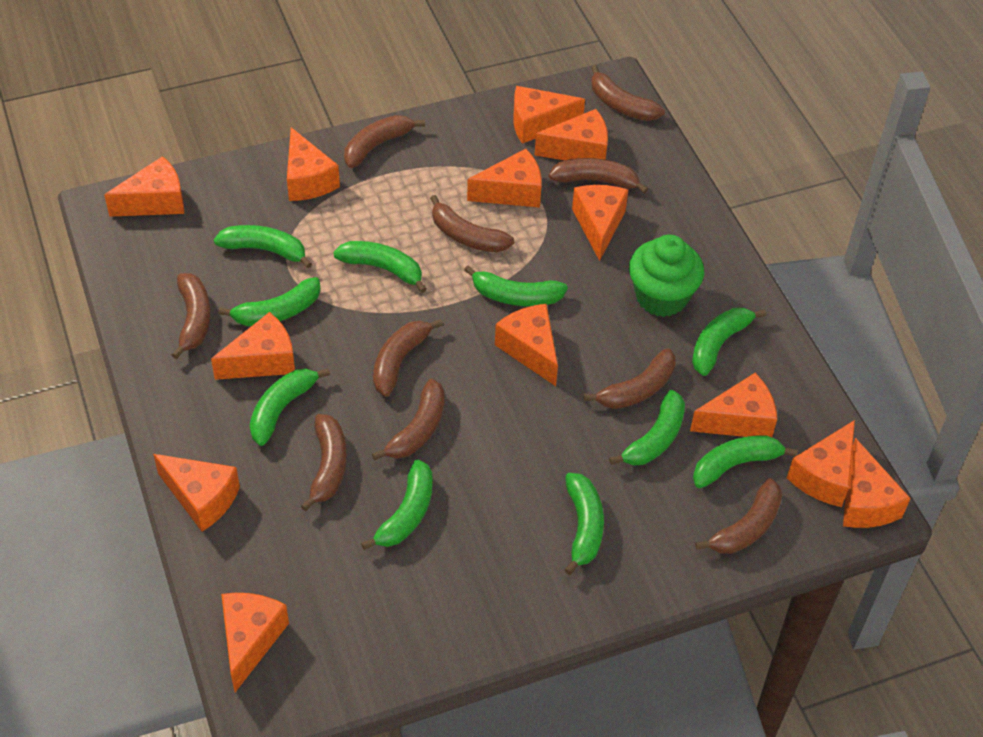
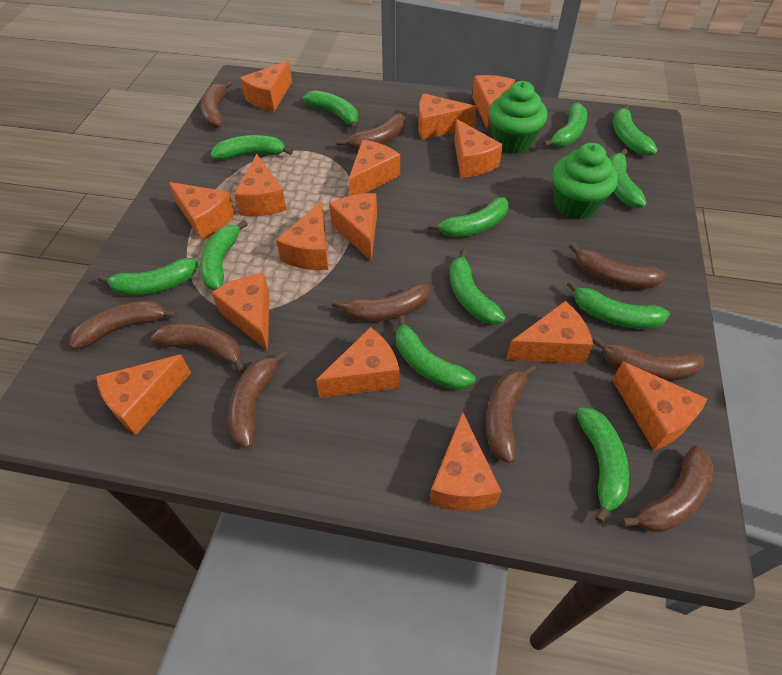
green banana: 10 -> 12
green cupcake: 1 -> 2
orange cheese: 13 -> 15

